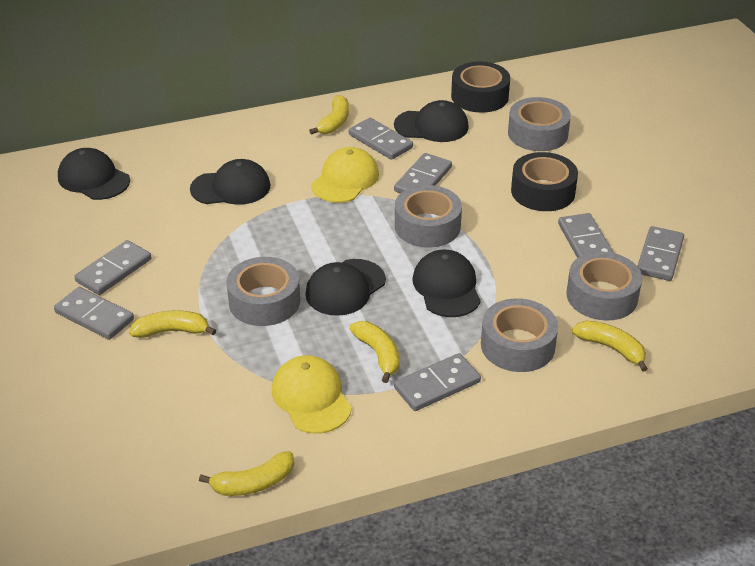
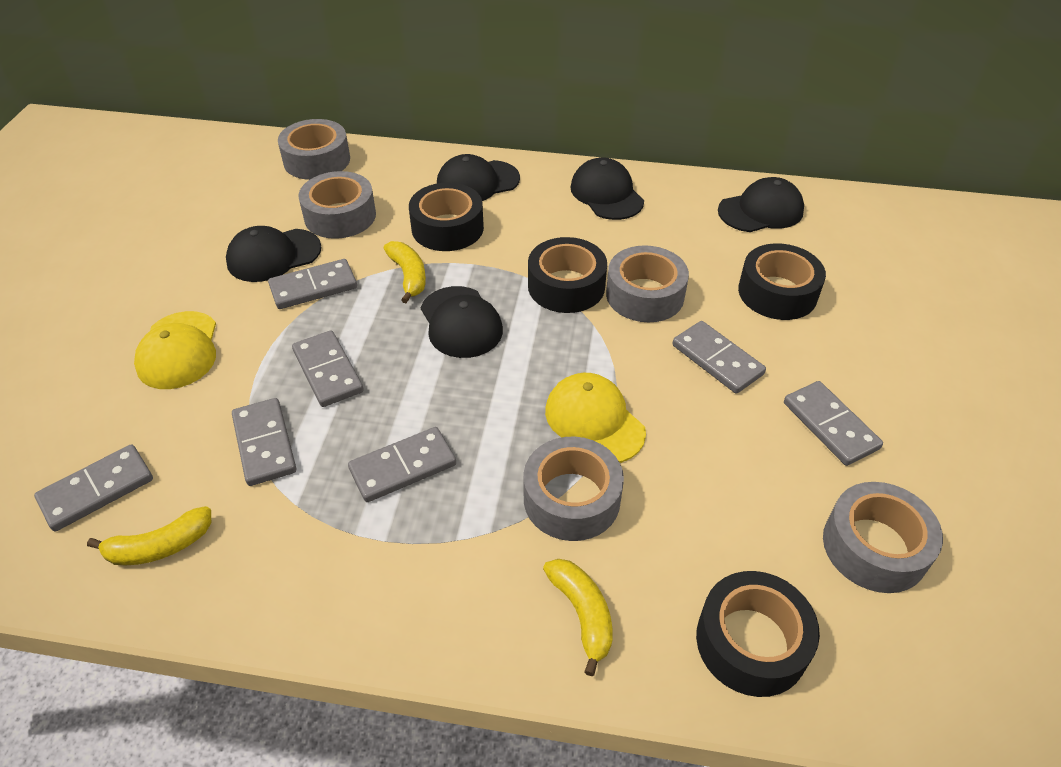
black tape: 2 -> 4
yellow banana: 5 -> 3

